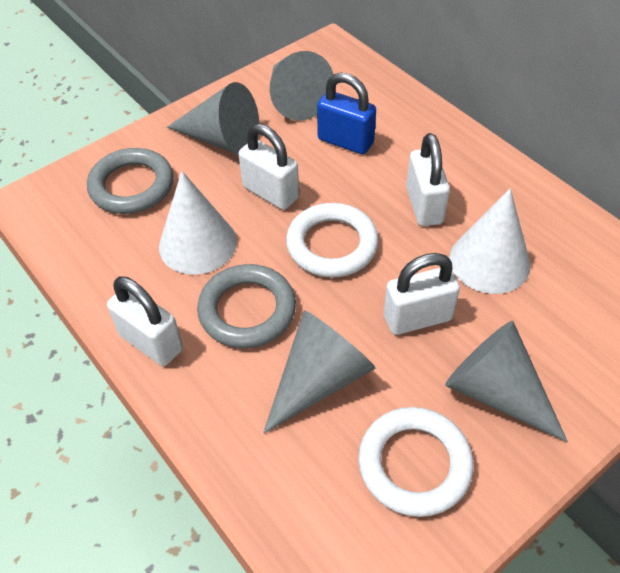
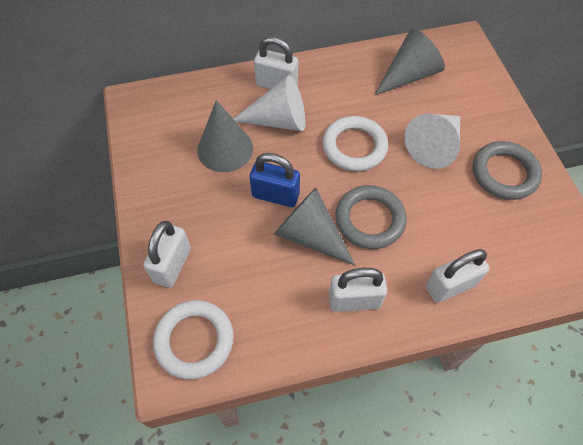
grey cone: 4 -> 3

